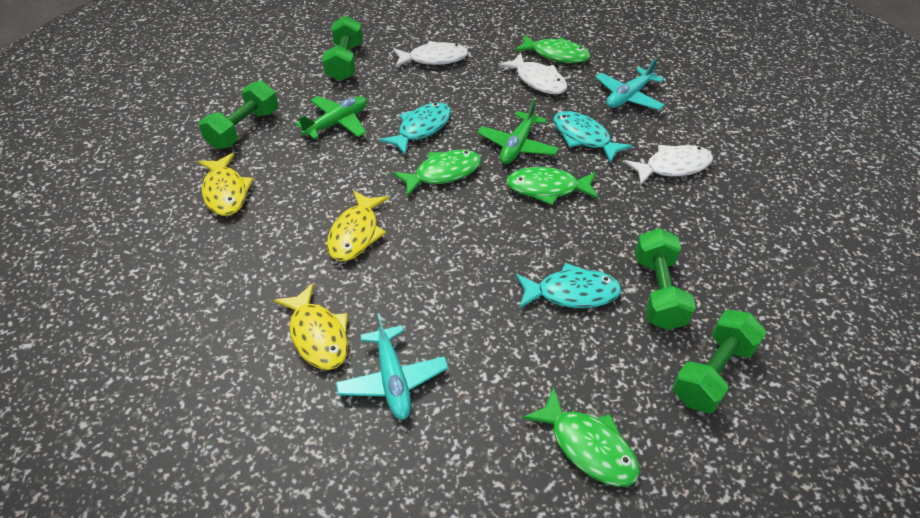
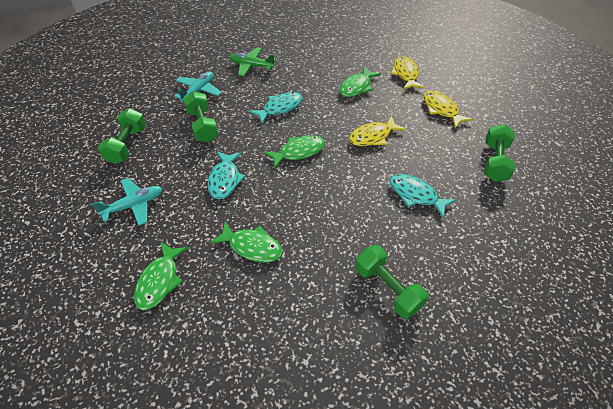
green plane: 2 -> 1
white fish: 3 -> 0

